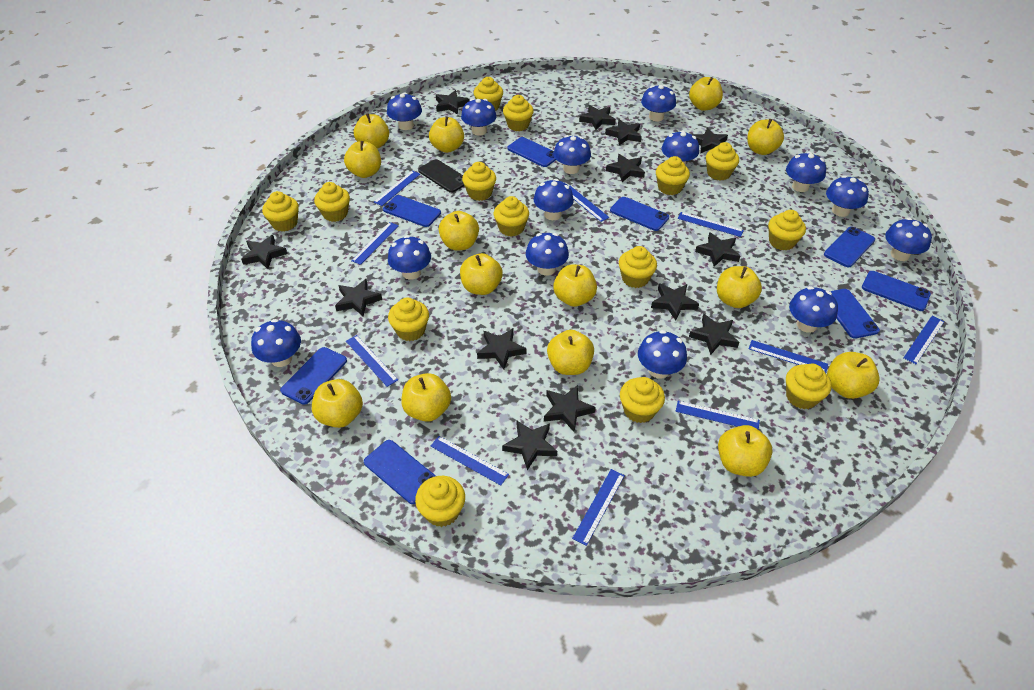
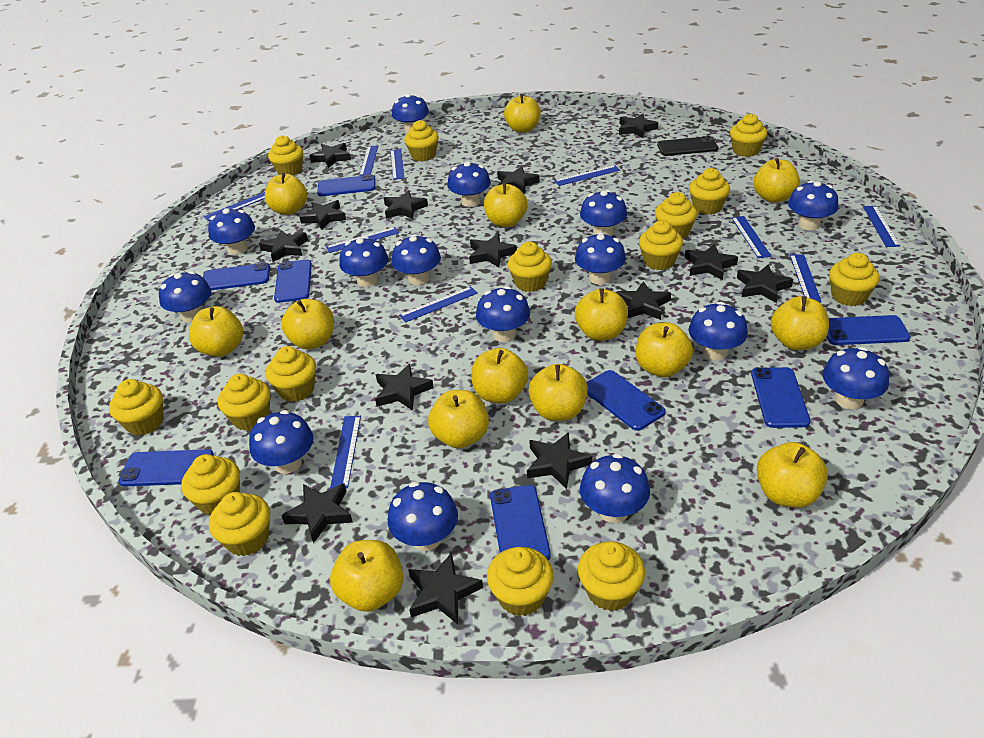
black star: 13 -> 14
blue mushroom: 14 -> 15
yellow cupcake: 14 -> 15

